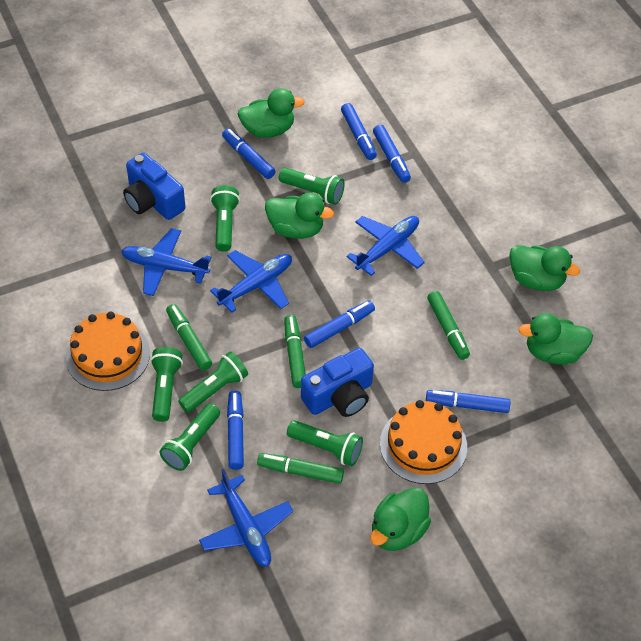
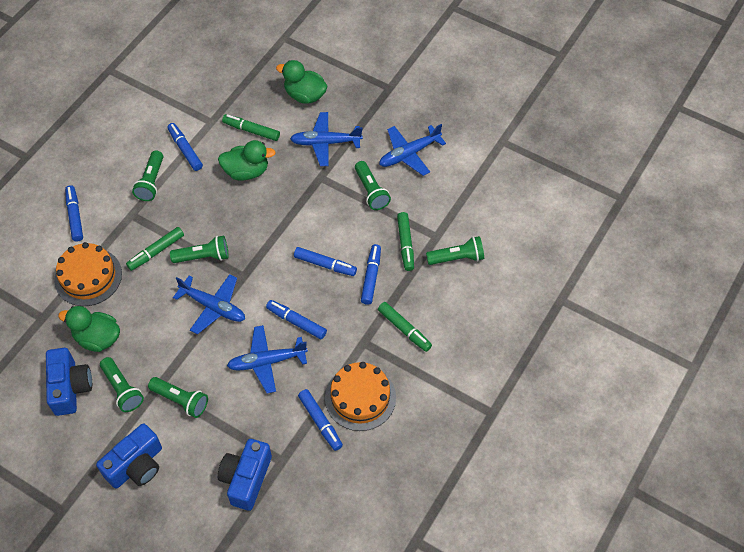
blue camera: 2 -> 3
green duck: 5 -> 3

